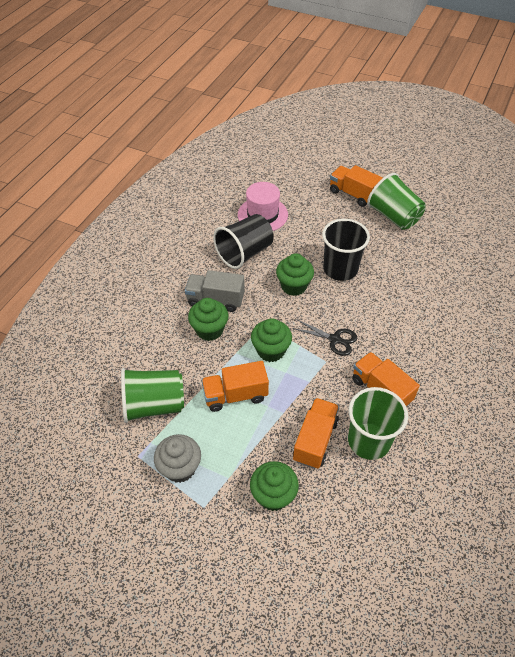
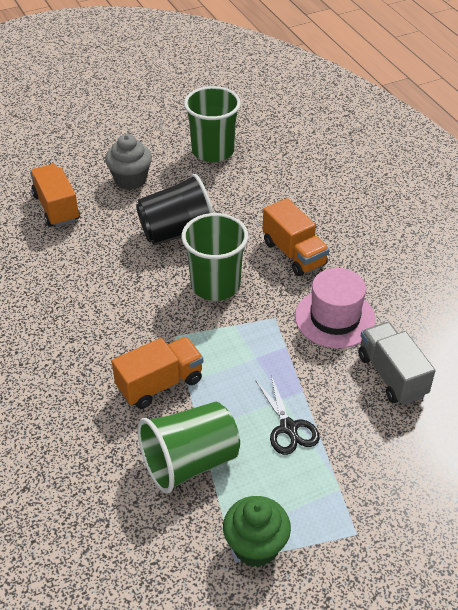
black cup: 2 -> 1
green cupcake: 4 -> 1
orange truck: 4 -> 3

